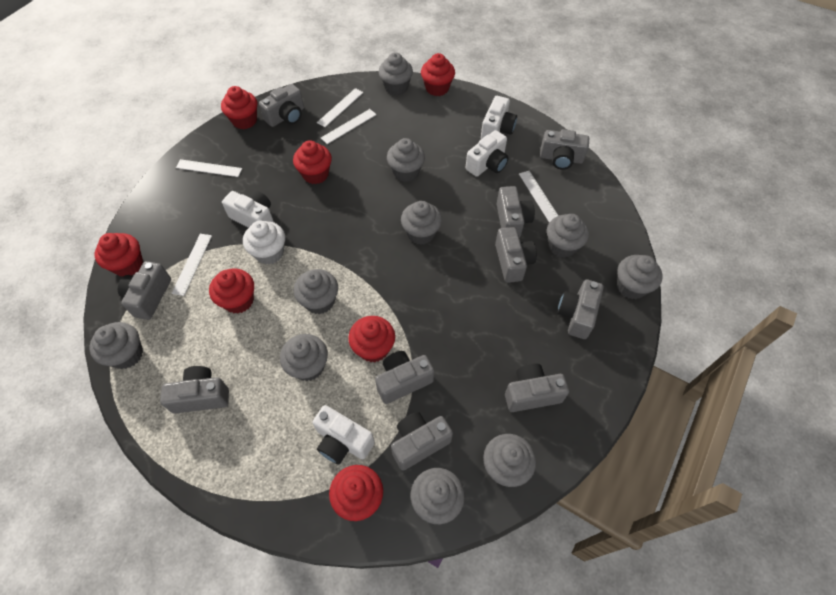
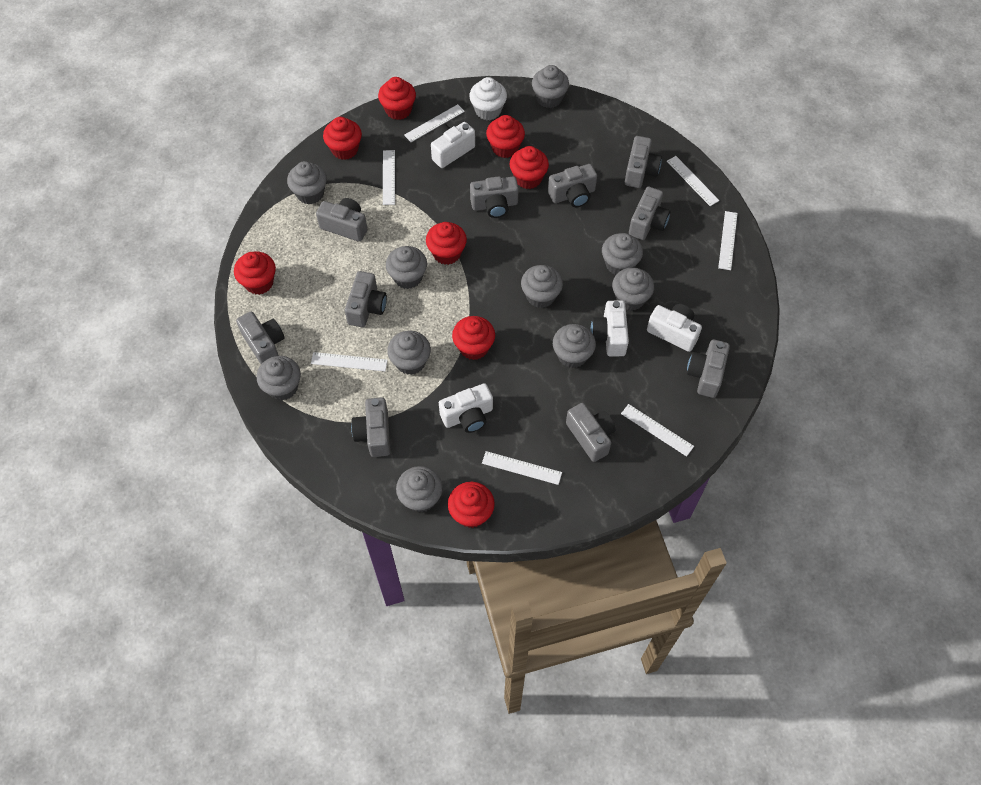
red cupcake: 7 -> 8
white ruler: 5 -> 7

